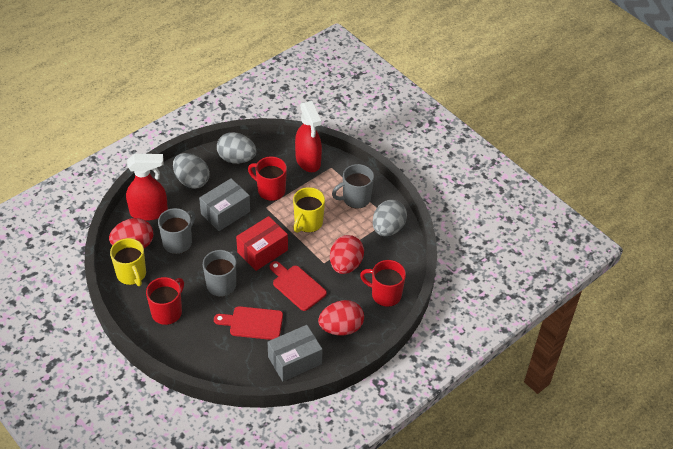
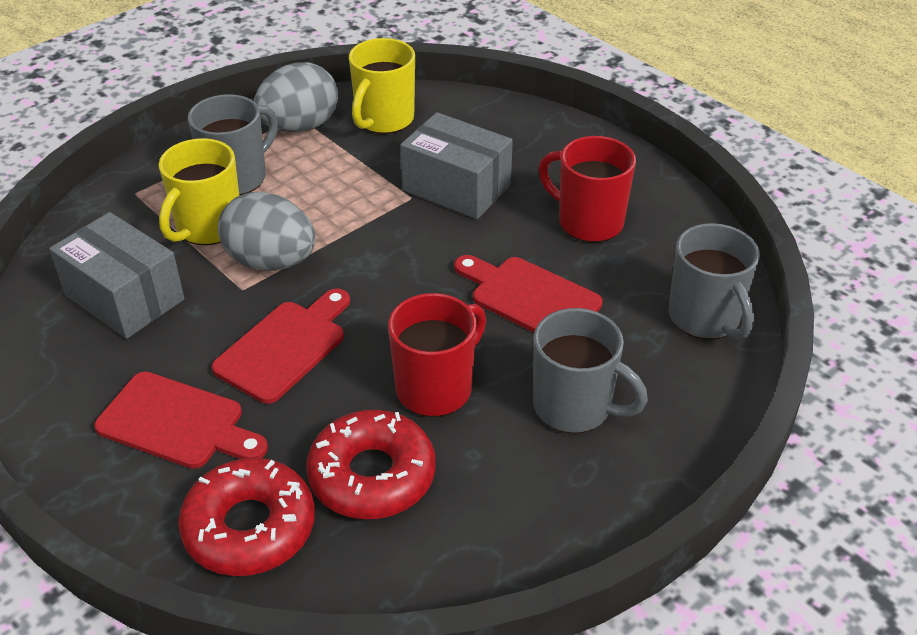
grey egg: 3 -> 2
red box: 1 -> 0
red cutting board: 2 -> 3
red donut: 0 -> 2
red egg: 3 -> 0
red mug: 3 -> 2
red spray bottle: 2 -> 0

